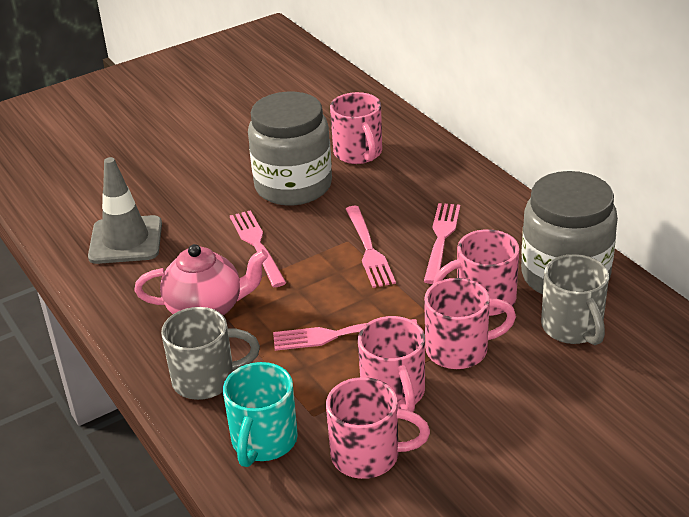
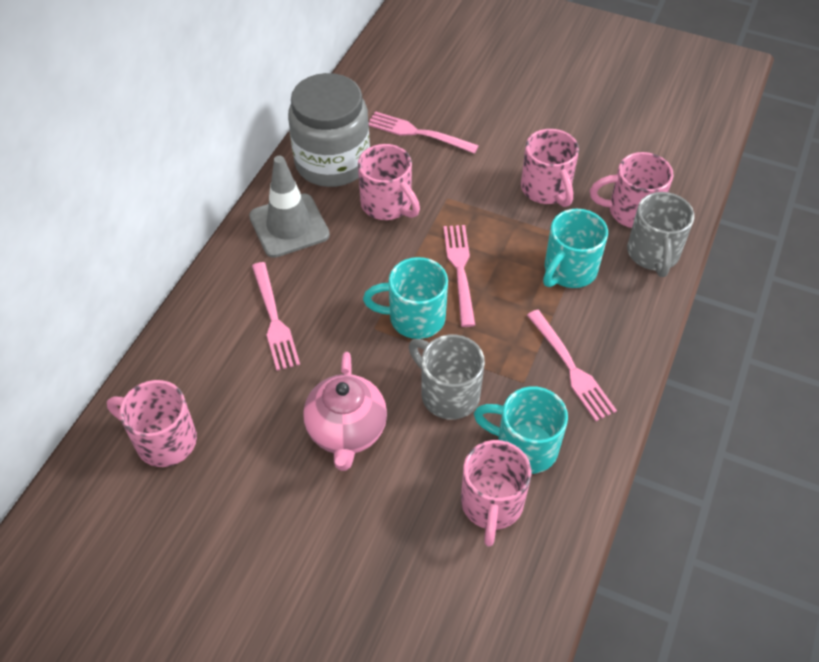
grey jar: 2 -> 1
turquoise mug: 1 -> 3

